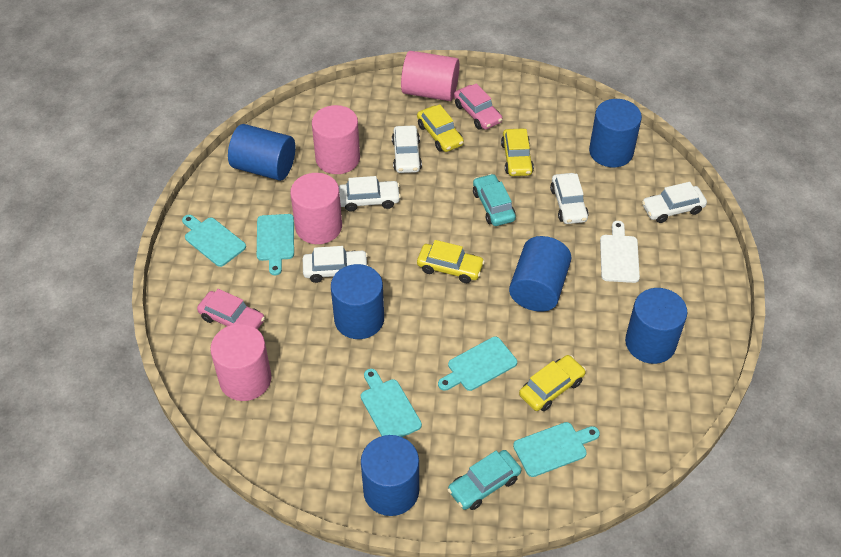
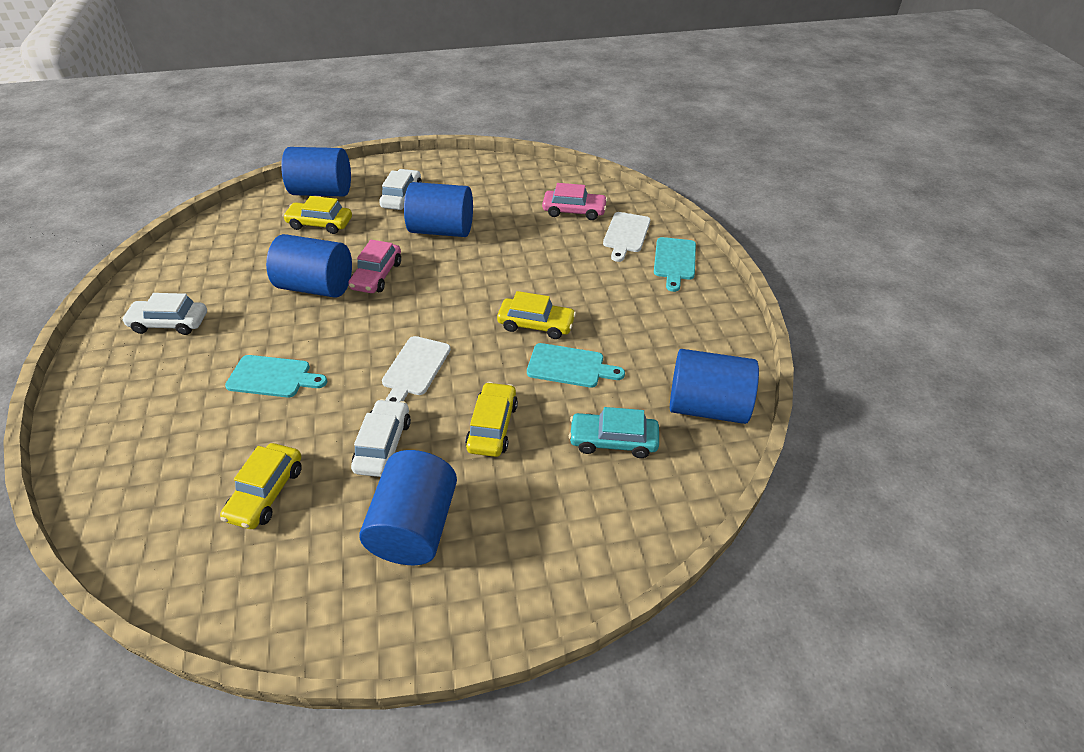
blue cylinder: 6 -> 5
pink cylinder: 4 -> 0
turquoise car: 2 -> 1
turquoise cutting board: 5 -> 3
white car: 5 -> 3
white cutting board: 1 -> 2

